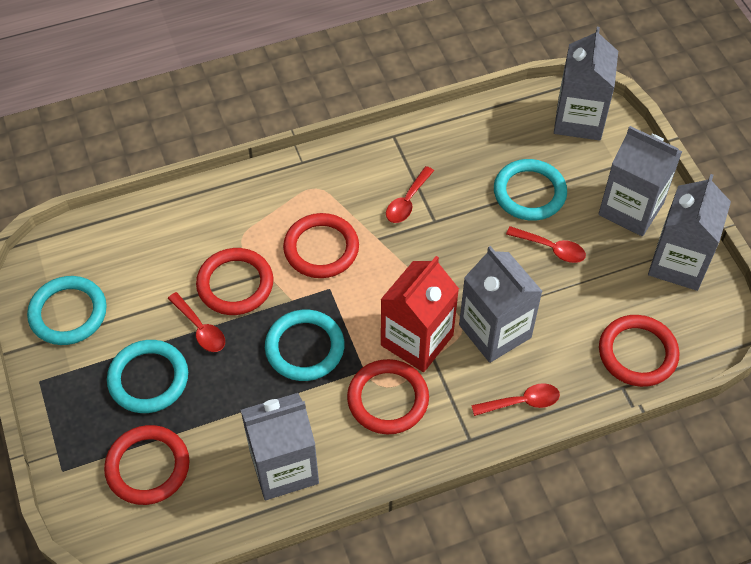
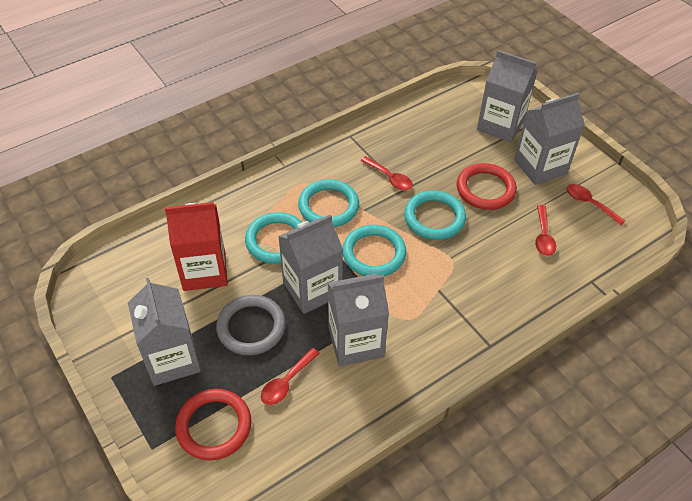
grey ring: 0 -> 1
red ring: 5 -> 2

